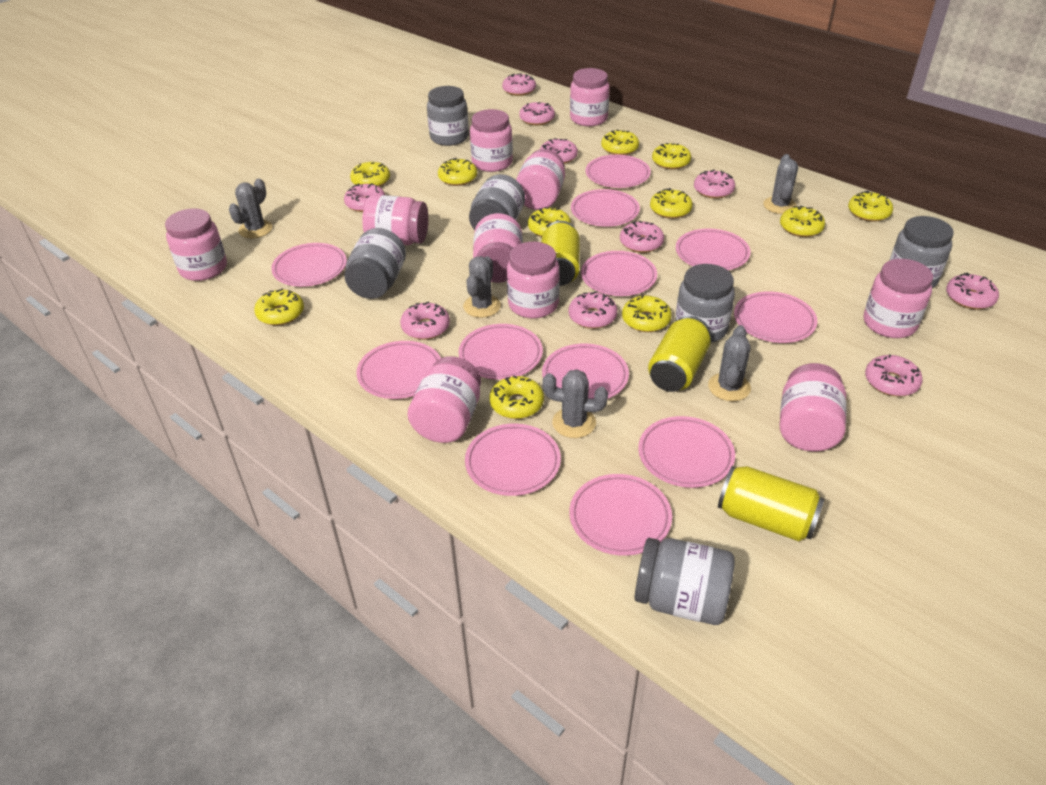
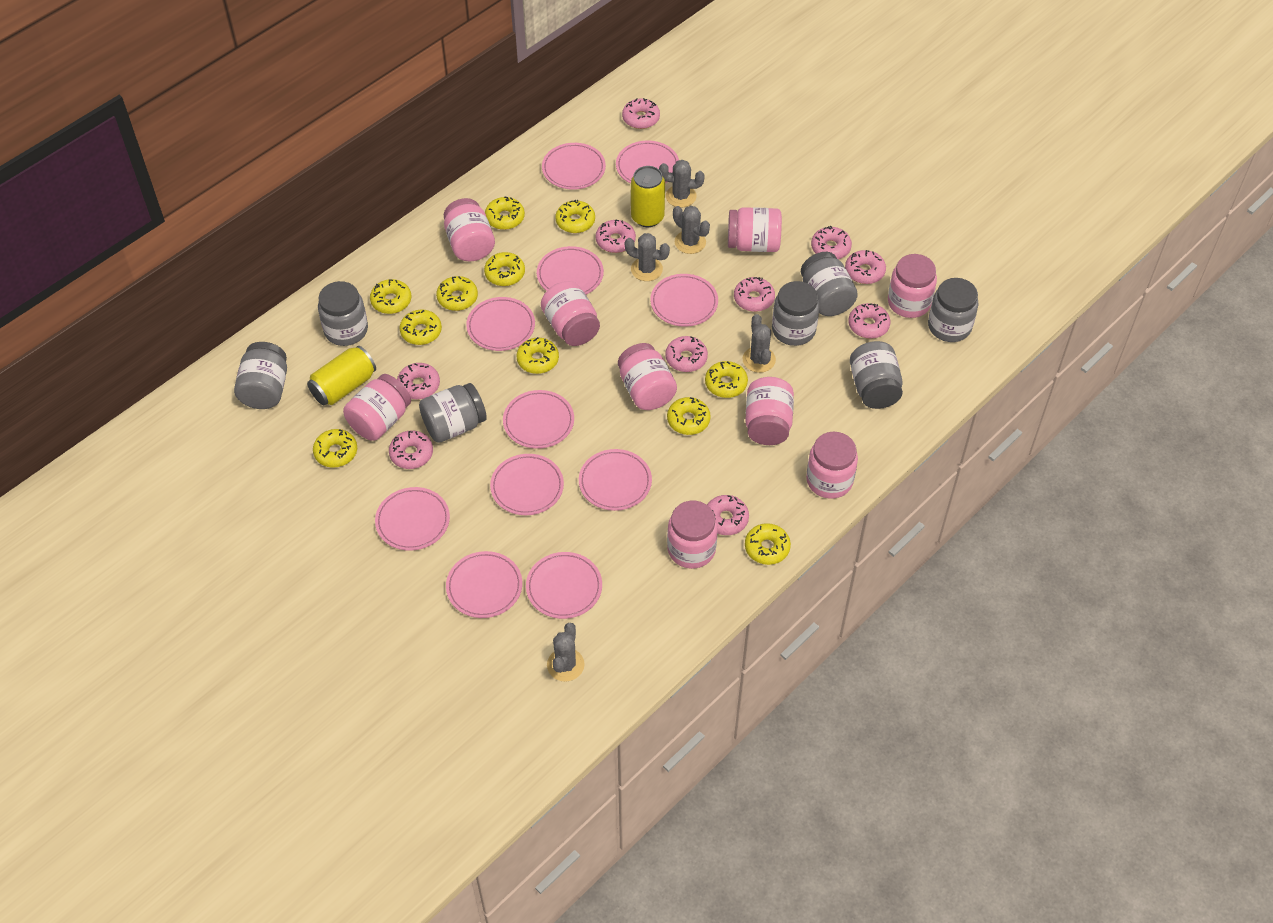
grey jar: 6 -> 7
pink jar: 10 -> 9
pink plate: 12 -> 11
yellow can: 3 -> 2

